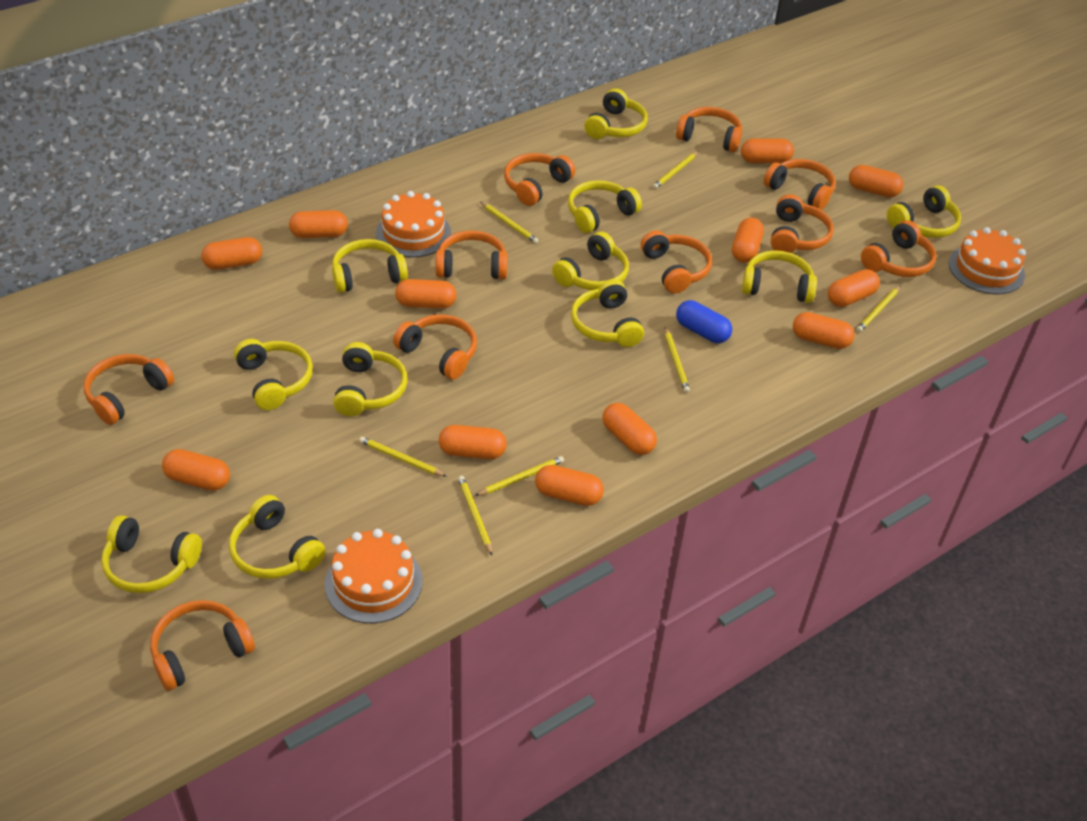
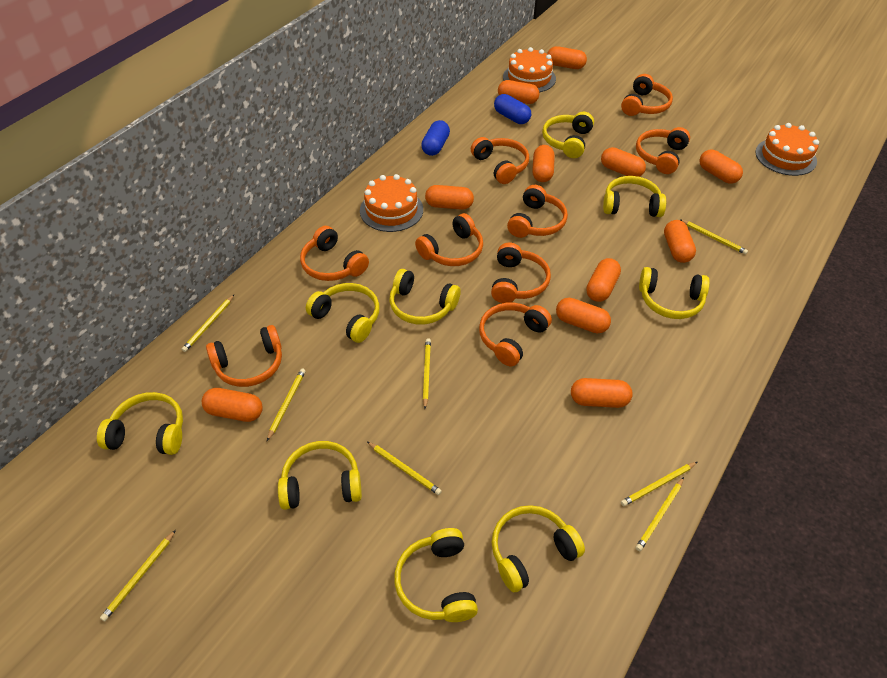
blue capsule: 1 -> 2
orange capsule: 12 -> 11
orange headphones: 10 -> 9
yellow headphones: 11 -> 9
yellow pencil: 7 -> 8

